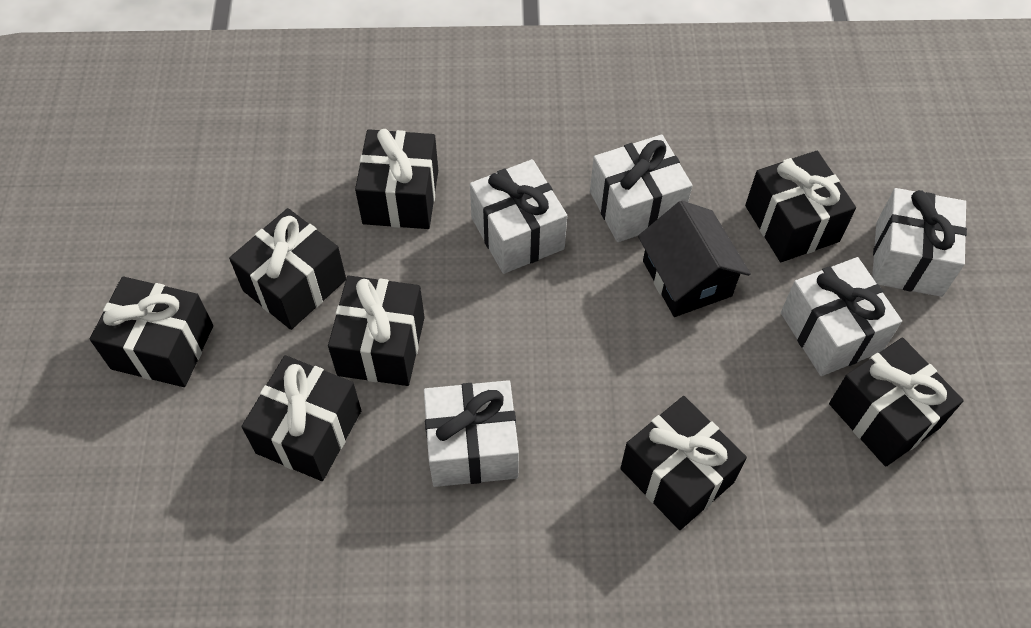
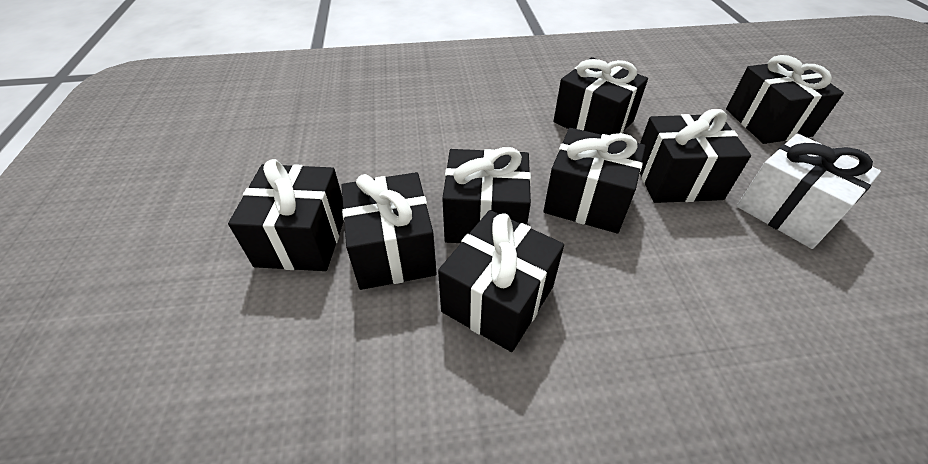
black house: 1 -> 0
white gift: 5 -> 1

